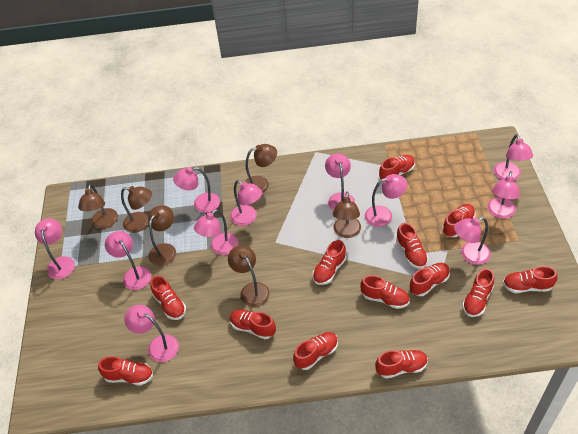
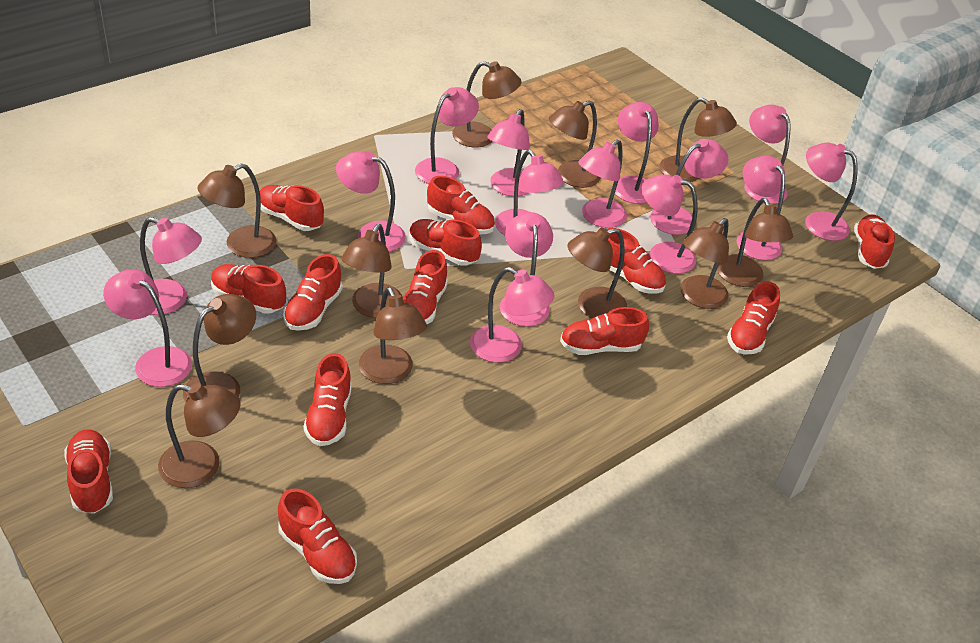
brown lamp: 6 -> 11
pink lamp: 11 -> 15

